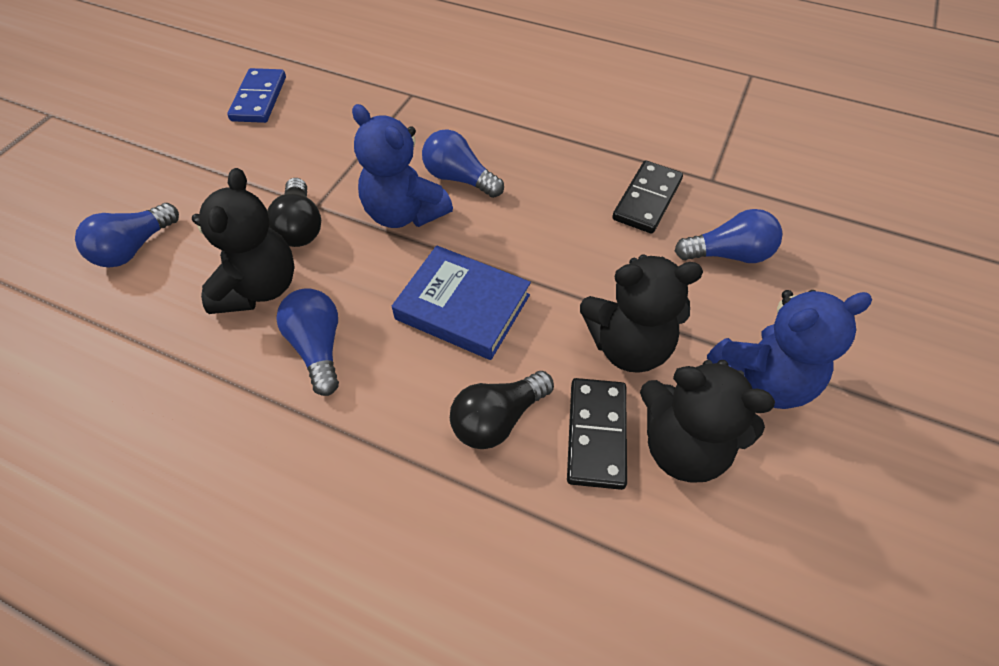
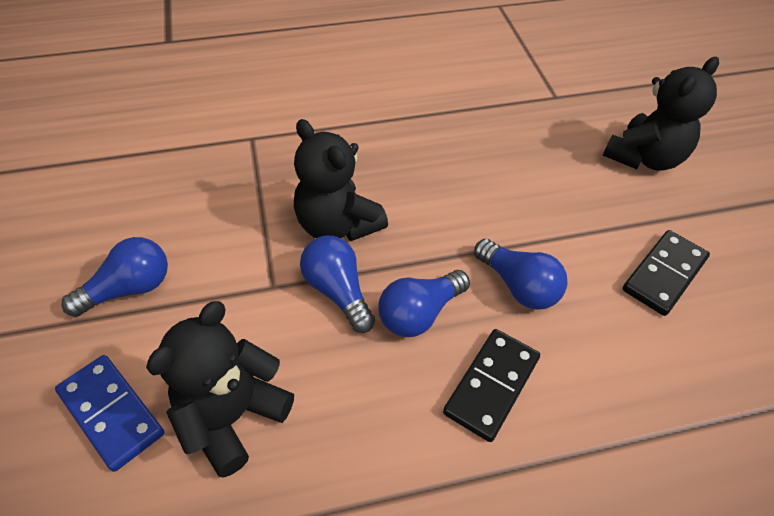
black light bulb: 2 -> 0
blue book: 1 -> 0
blue teddy bear: 2 -> 0

